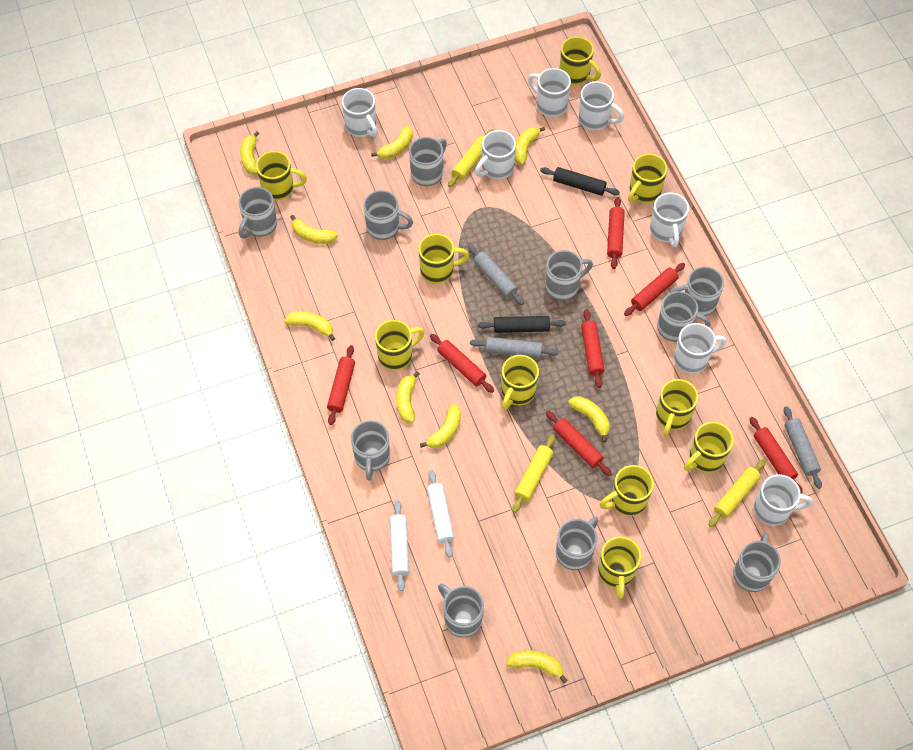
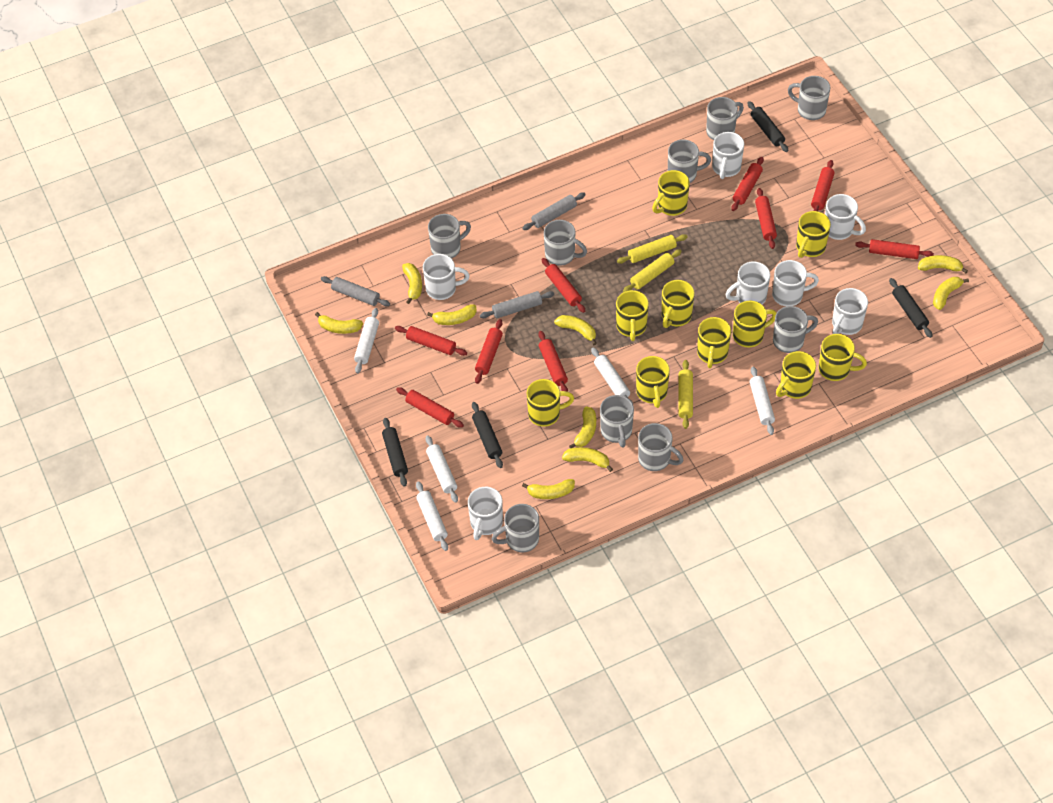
black rolling pin: 2 -> 4
grey mug: 10 -> 9
red rolling pin: 7 -> 9
white rolling pin: 2 -> 5

